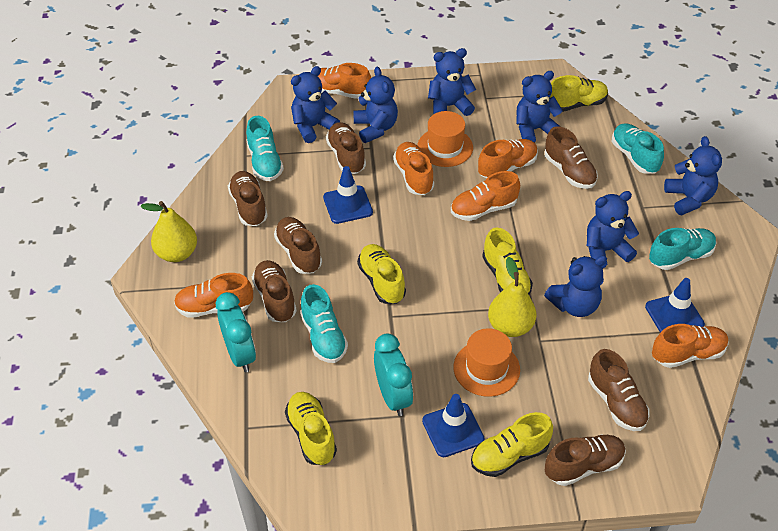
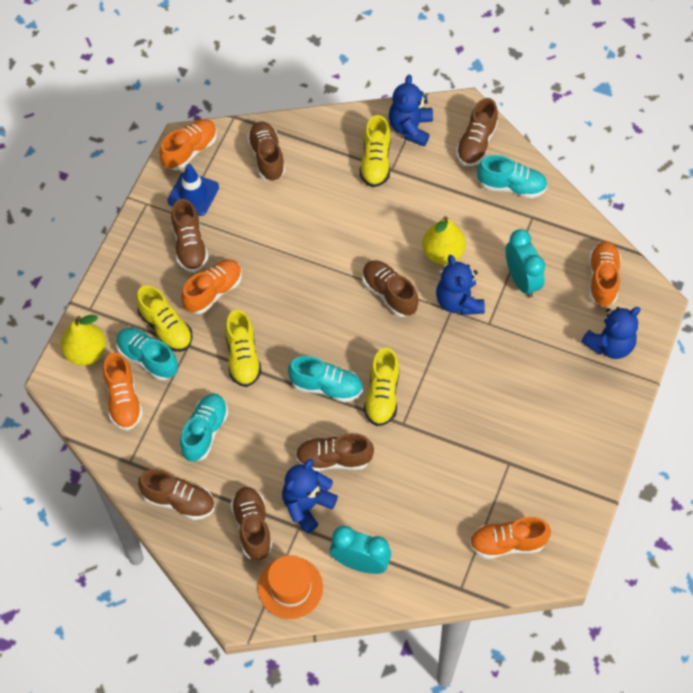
blue teddy bear: 7 -> 4
blue traffic cone: 3 -> 1
orange hat: 2 -> 1
orange shoe: 6 -> 5
yellow shoe: 5 -> 4

